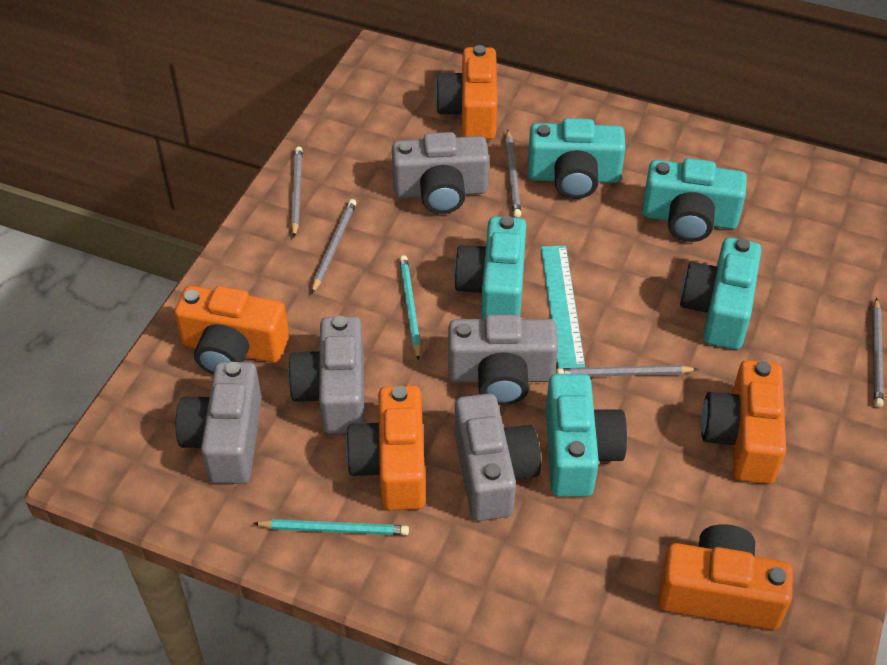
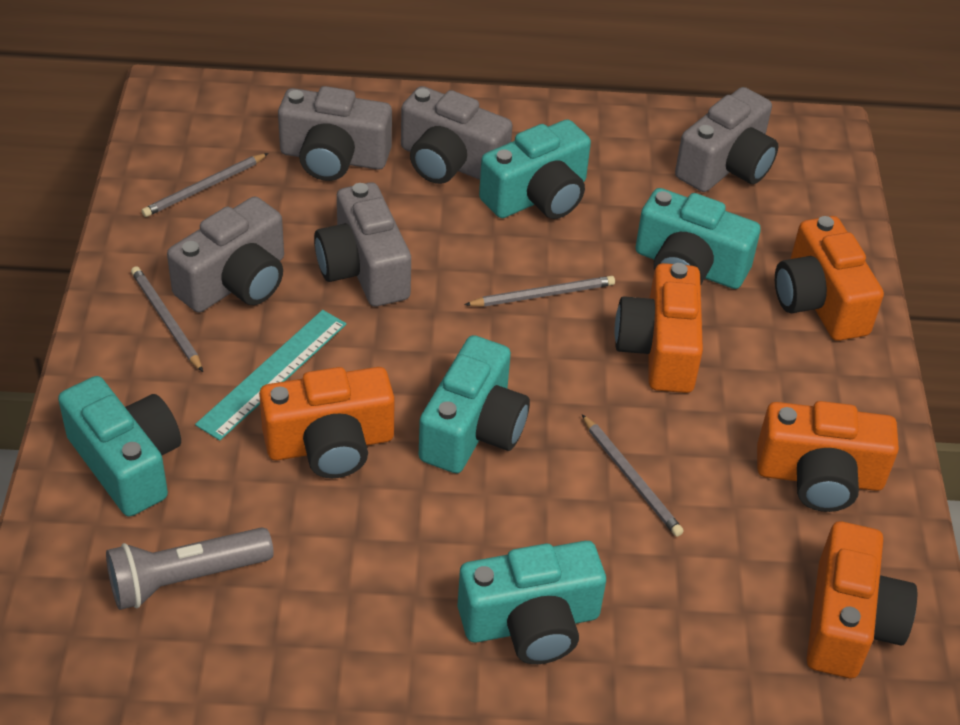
grey flashlight: 0 -> 1
grey pencil: 5 -> 4
turquoise pencil: 2 -> 0

